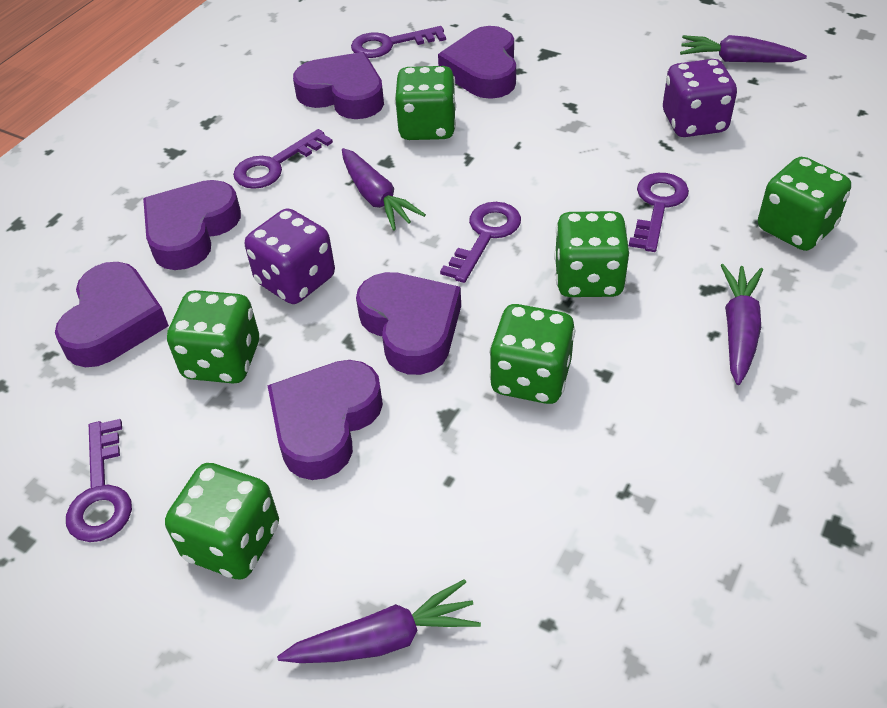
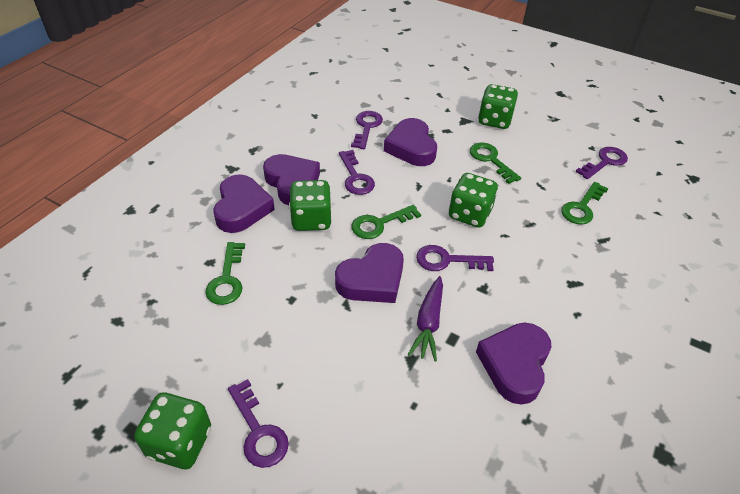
green dice: 6 -> 4
green key: 0 -> 4
purple carrot: 4 -> 1
purple dice: 2 -> 0
purple heart: 6 -> 5

